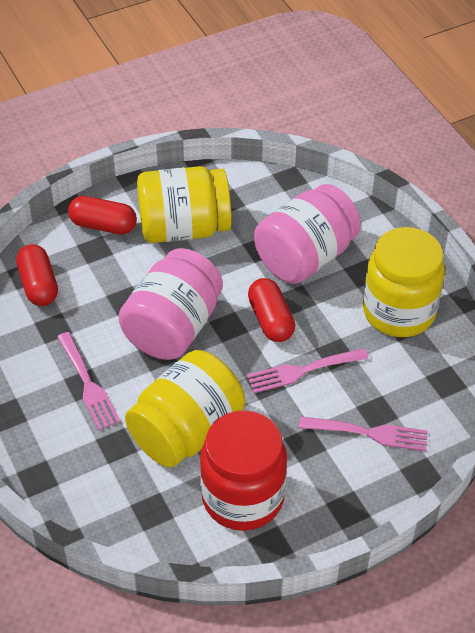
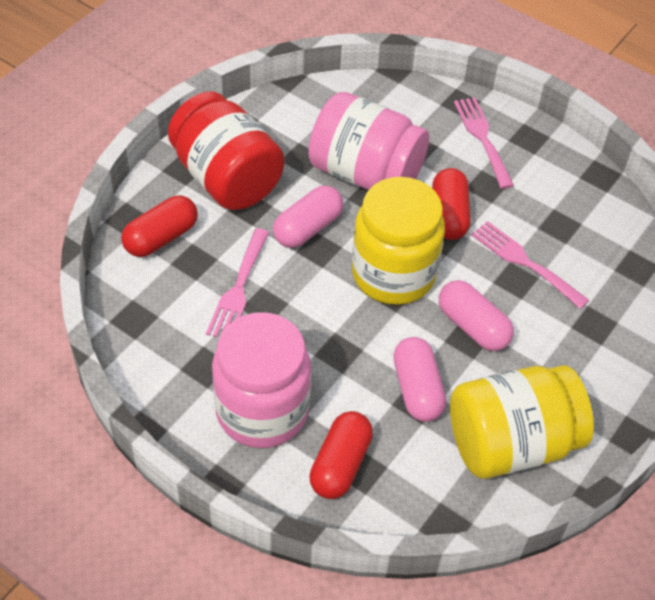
pink capsule: 0 -> 3
yellow jar: 3 -> 2

